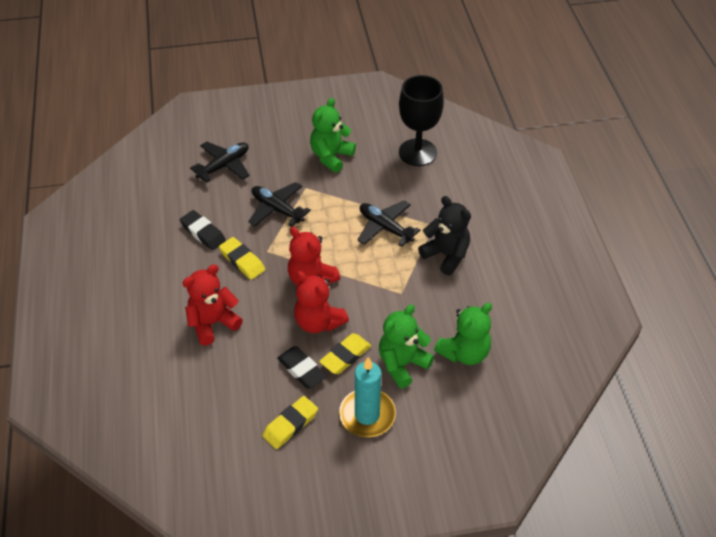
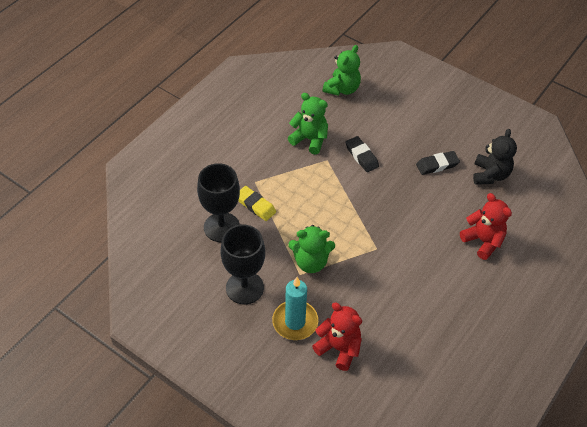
black goblet: 1 -> 2
black plane: 3 -> 0
red teddy bear: 3 -> 2
yellow eraser: 3 -> 1

